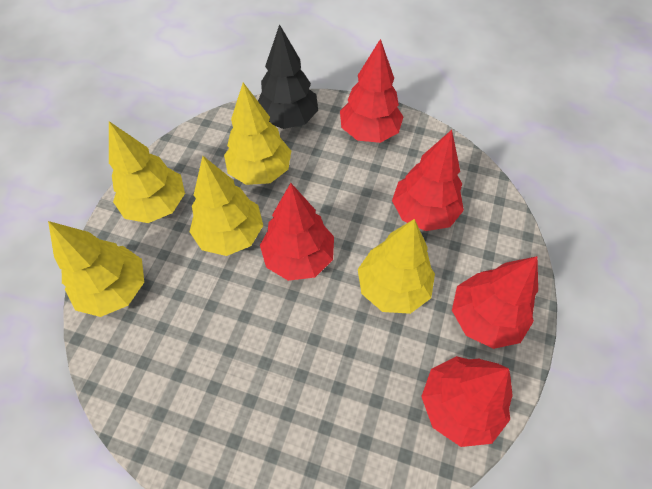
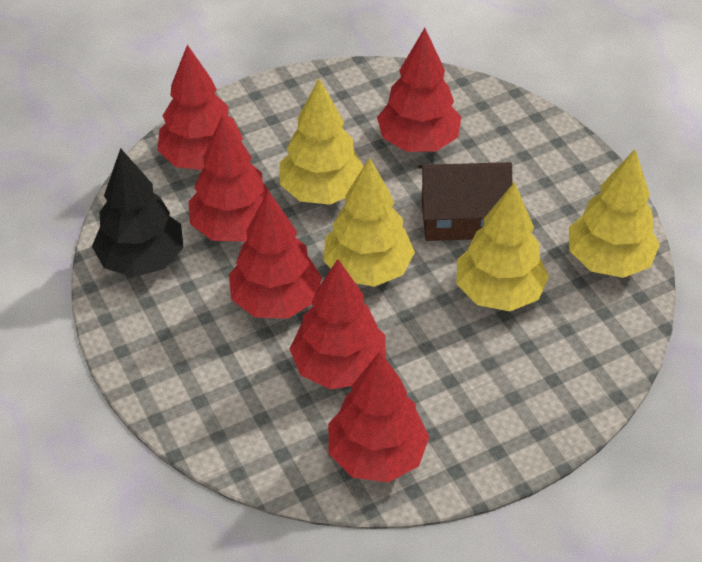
brown house: 0 -> 1
red tree: 5 -> 6
yellow tree: 5 -> 4

